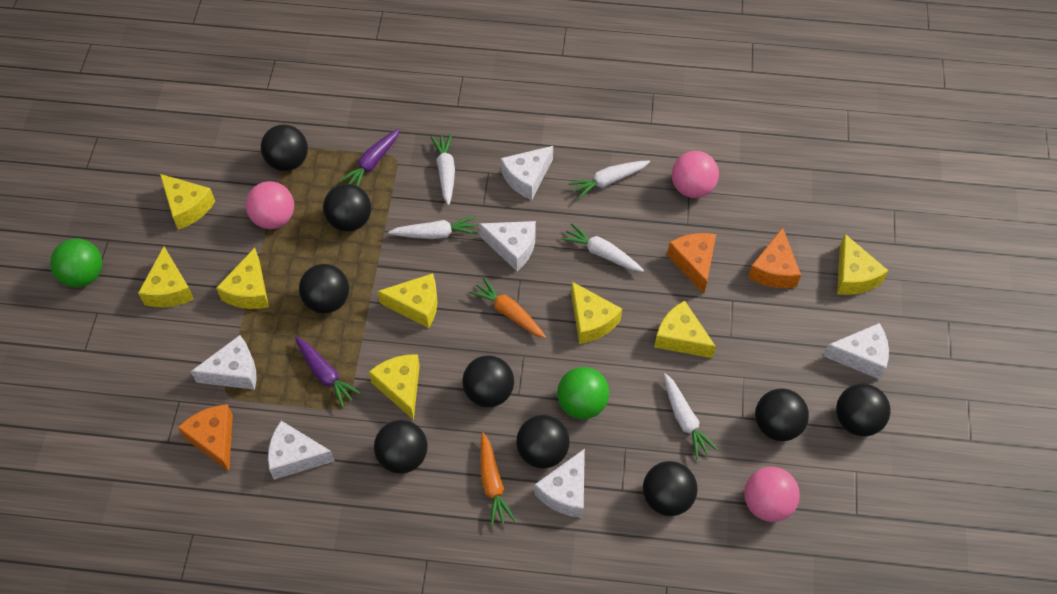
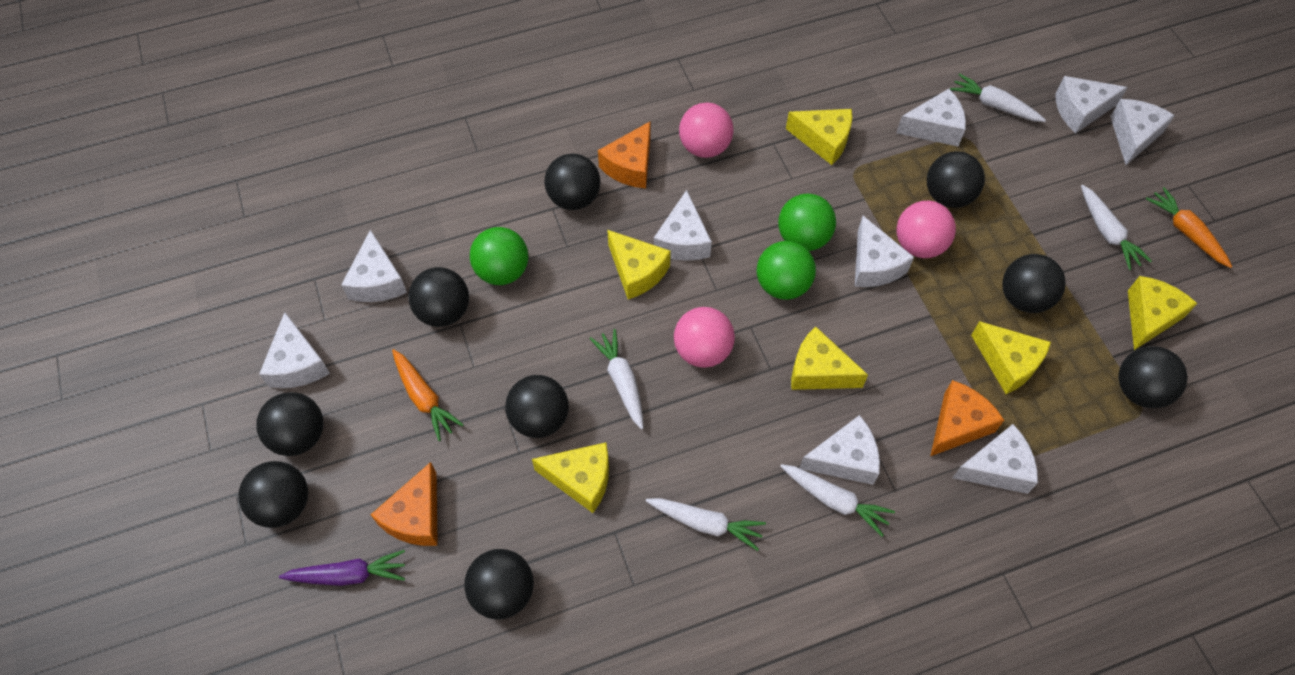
green ball: 2 -> 3
purple carrot: 2 -> 1
white cheese: 6 -> 9
yellow cheese: 8 -> 6

